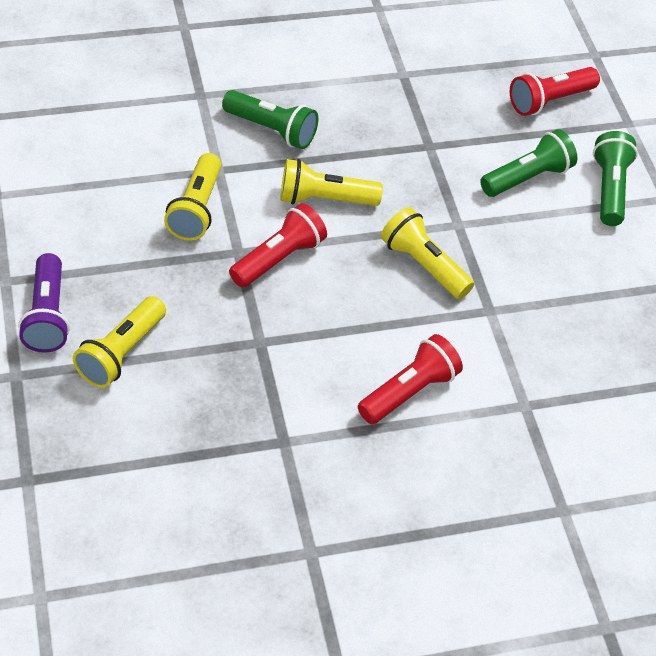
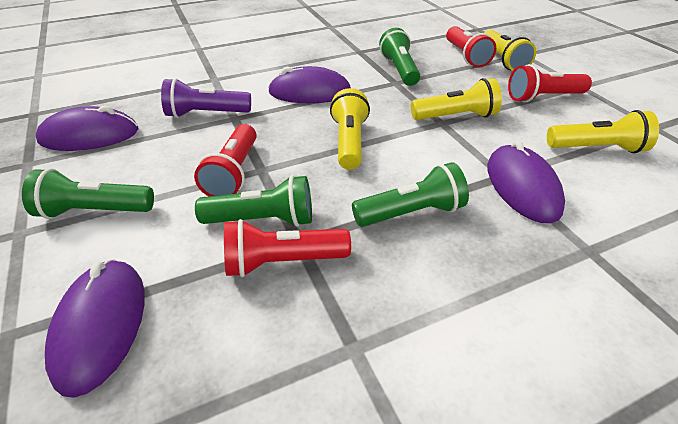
green flashlight: 3 -> 4
purple mouse: 0 -> 4
red flashlight: 3 -> 4

